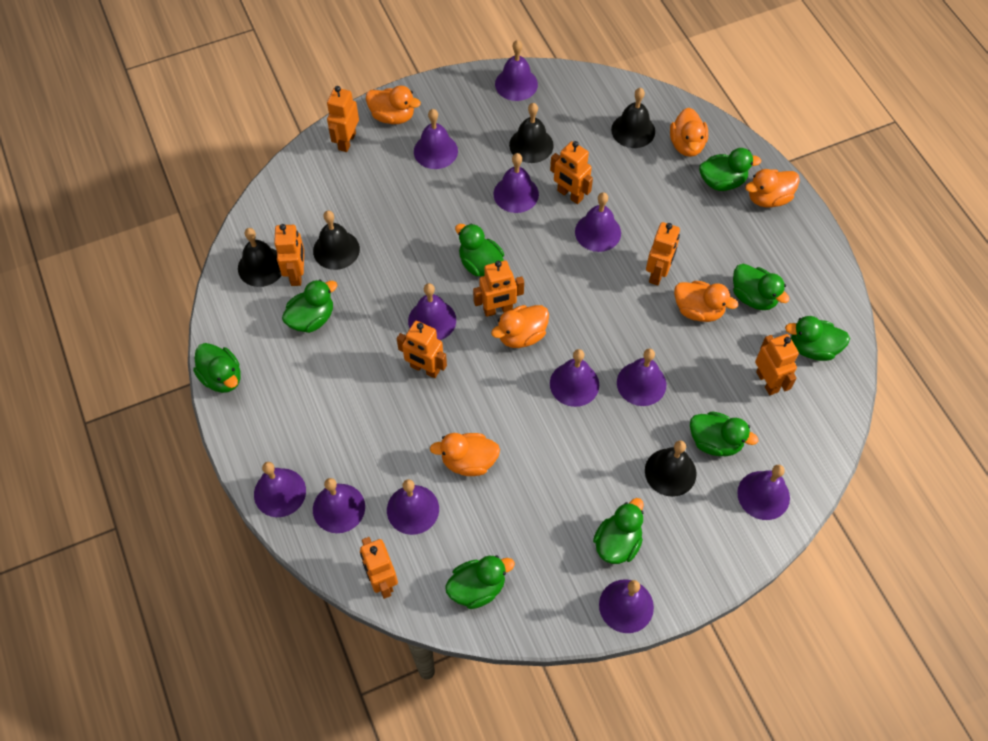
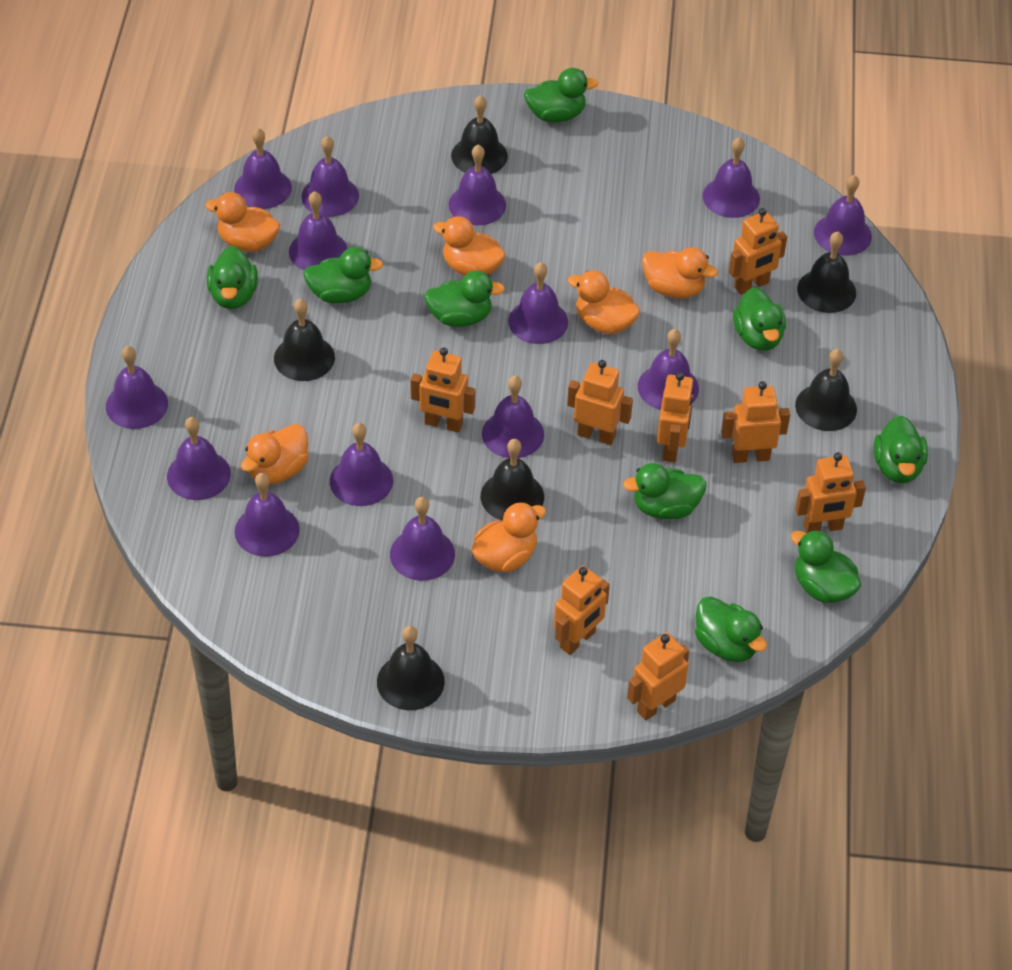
black bell: 5 -> 6
purple bell: 12 -> 14

